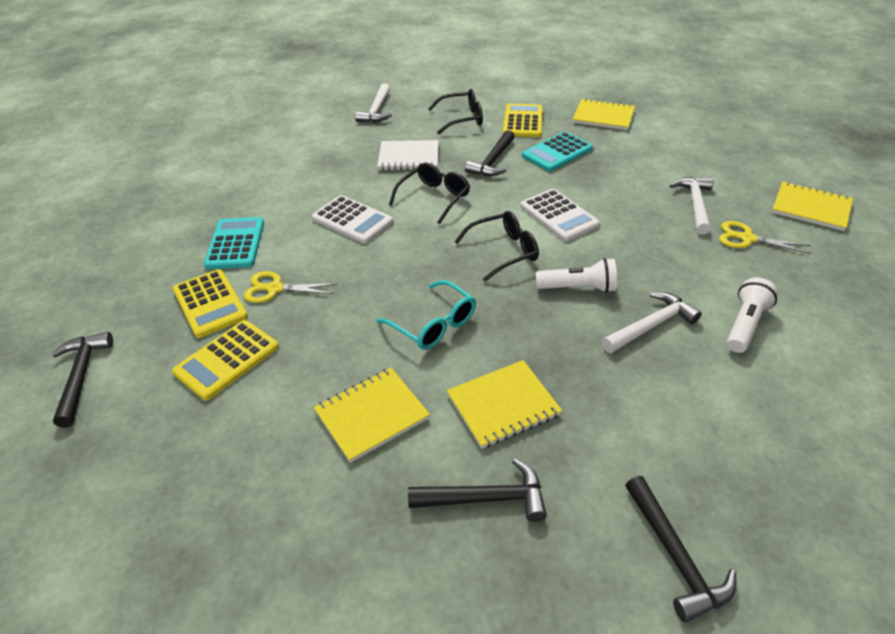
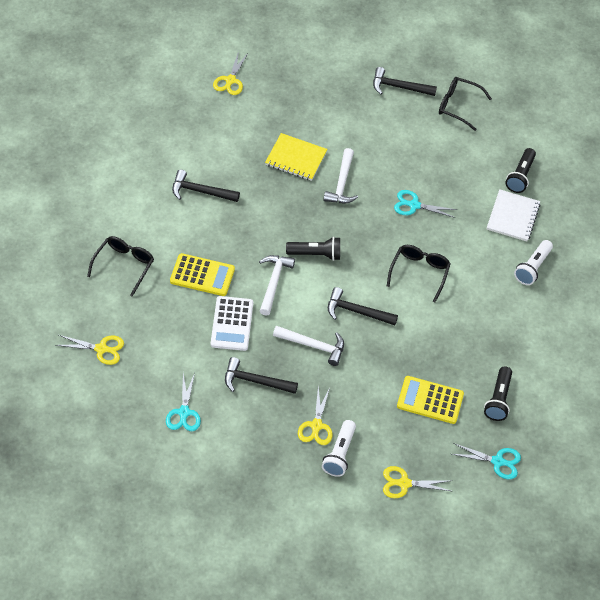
black flashlight: 0 -> 3
turquoise calculator: 2 -> 0
turquoise glasses: 1 -> 0
turquoise scissors: 0 -> 3
white calculator: 2 -> 1
yellow calculator: 3 -> 2
yellow notebook: 4 -> 1
yellow scissors: 2 -> 4

